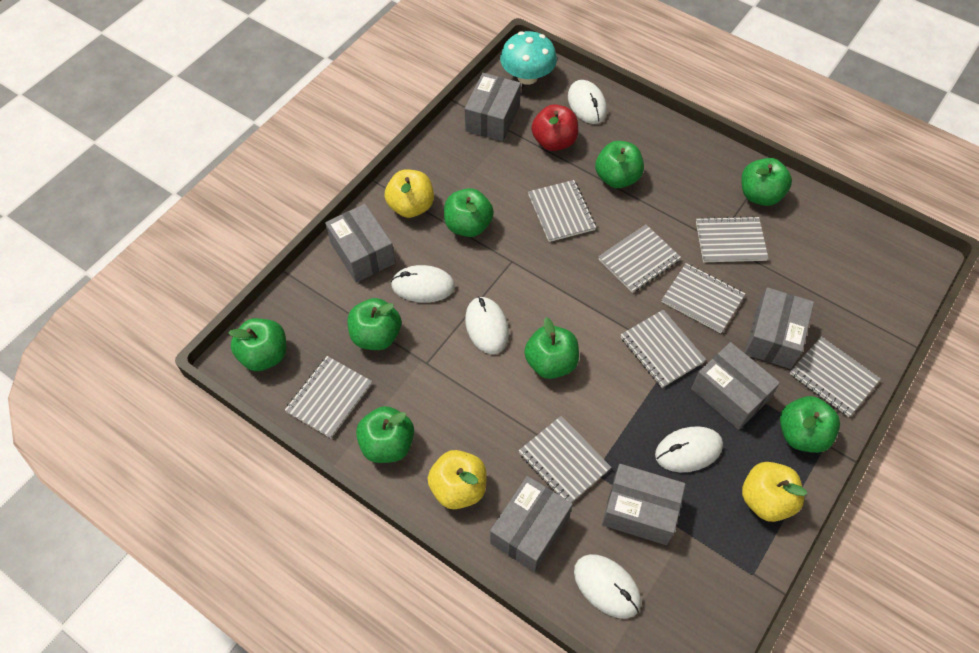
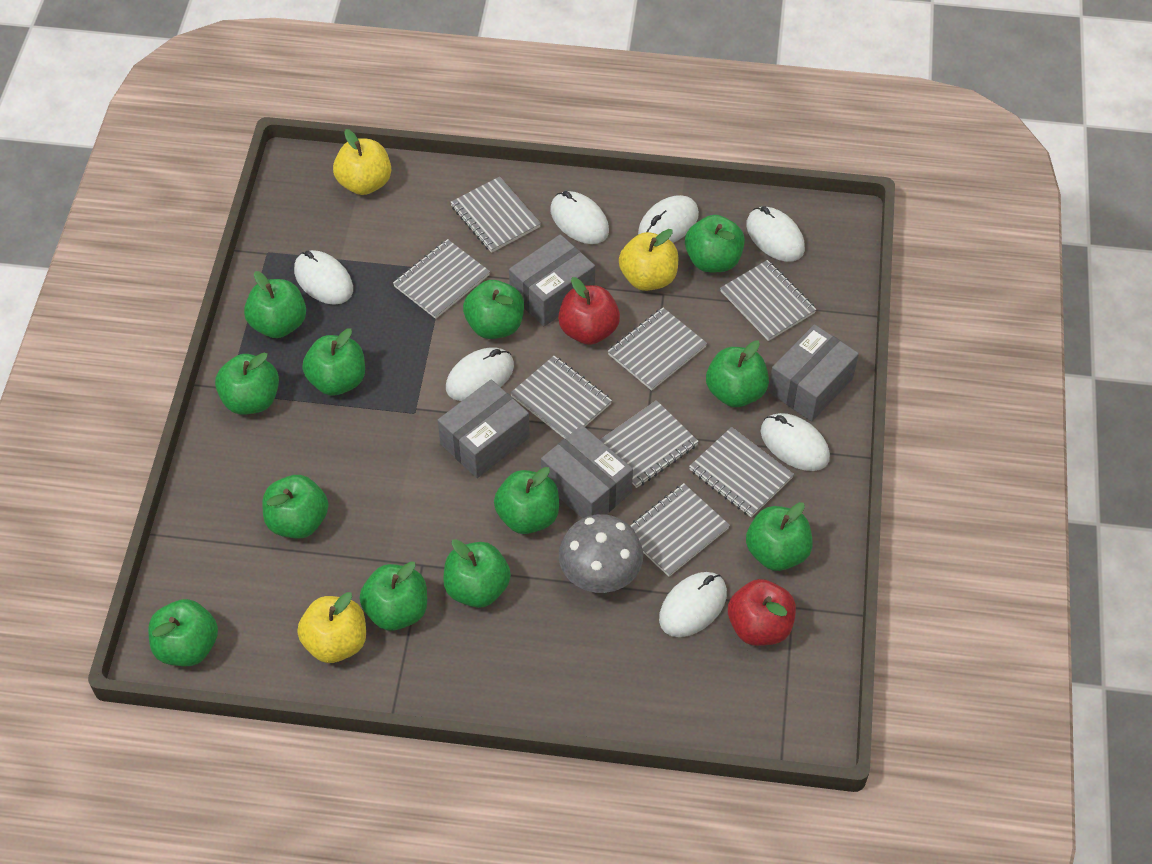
green apple: 8 -> 12
grey box: 6 -> 4
grey mushroom: 0 -> 1
red apple: 1 -> 2
turquoise mushroom: 1 -> 0
white mouse: 5 -> 7

